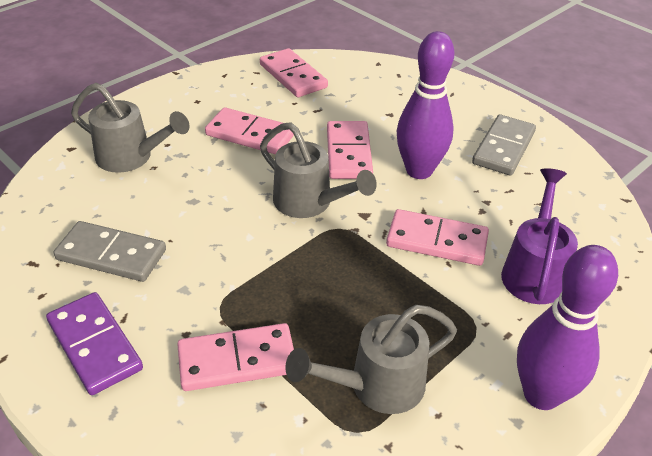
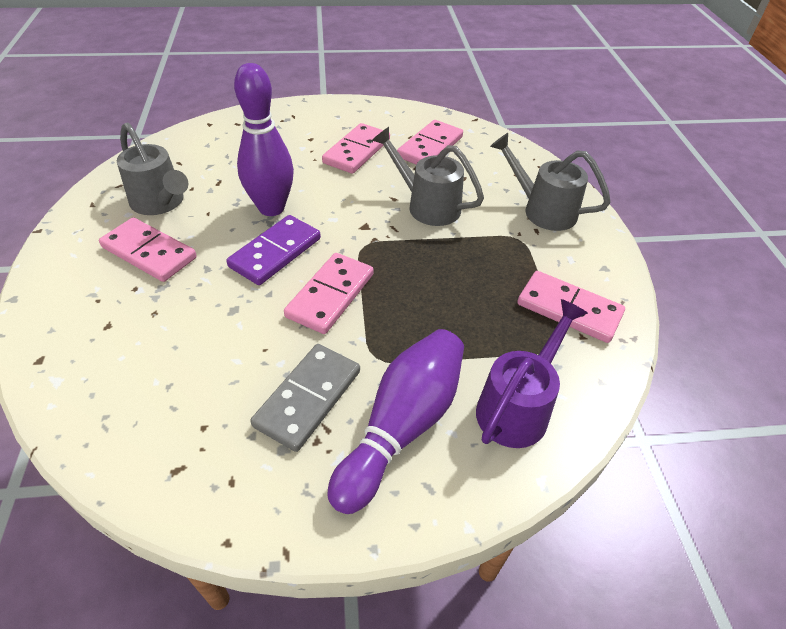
grey domino: 2 -> 1

